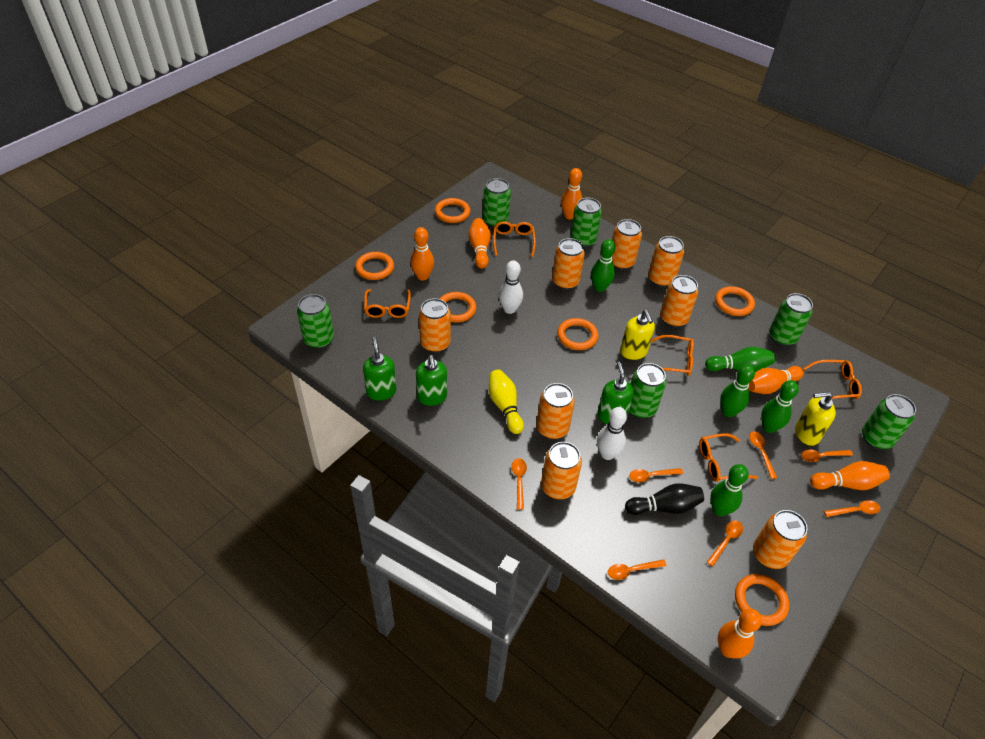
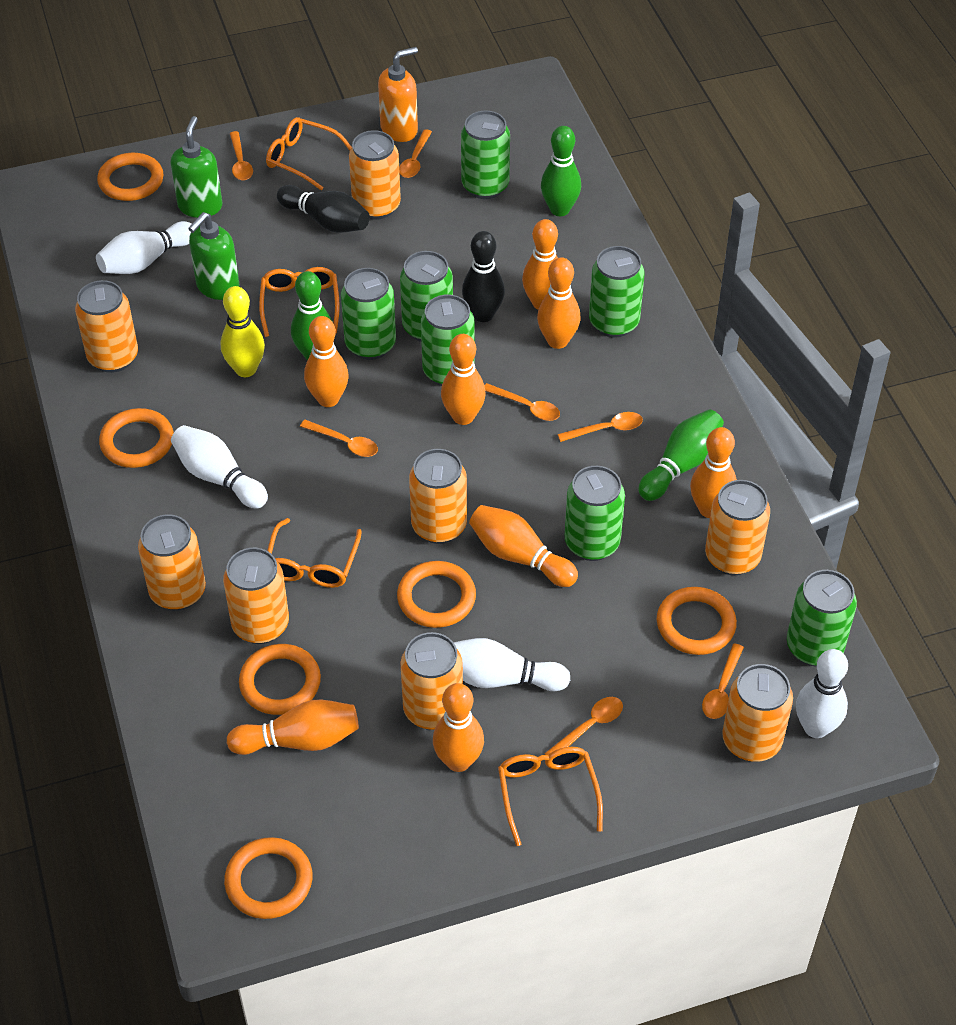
black bowling pin: 1 -> 2
green bowling pin: 5 -> 3
green can: 6 -> 7
green soap dispenser: 3 -> 2
orange bowling pin: 6 -> 8
orange glasses: 5 -> 4
orange soap dispenser: 0 -> 1
white bowling pin: 2 -> 4
yellow soap dispenser: 2 -> 0

